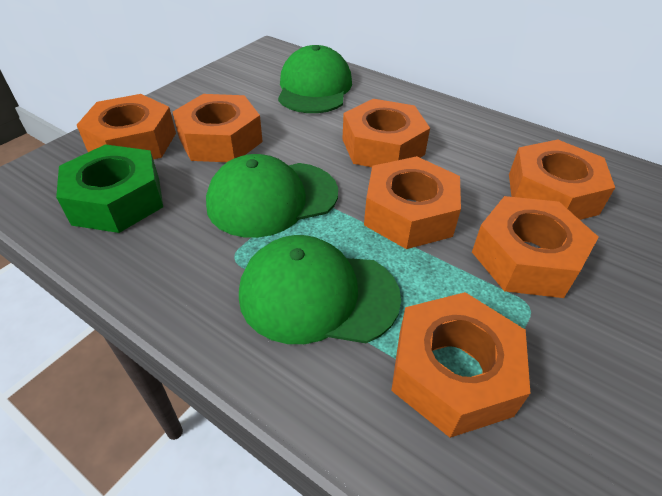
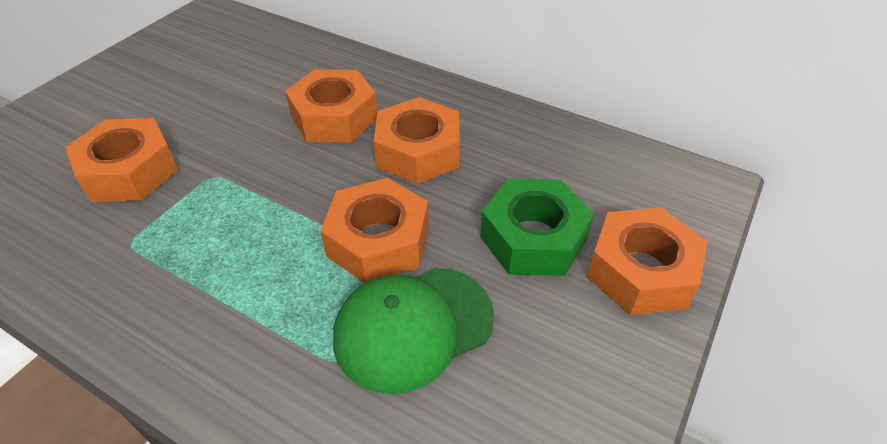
green cap: 3 -> 1
orange nut: 7 -> 5

